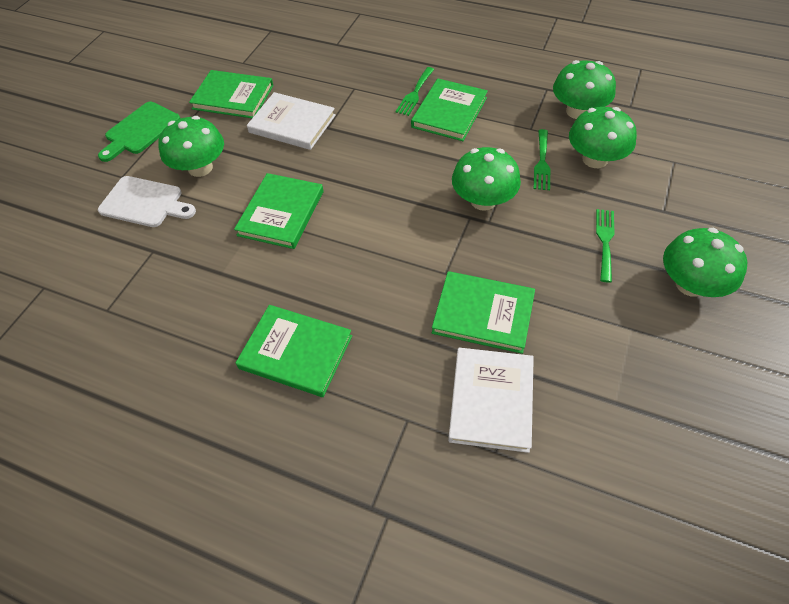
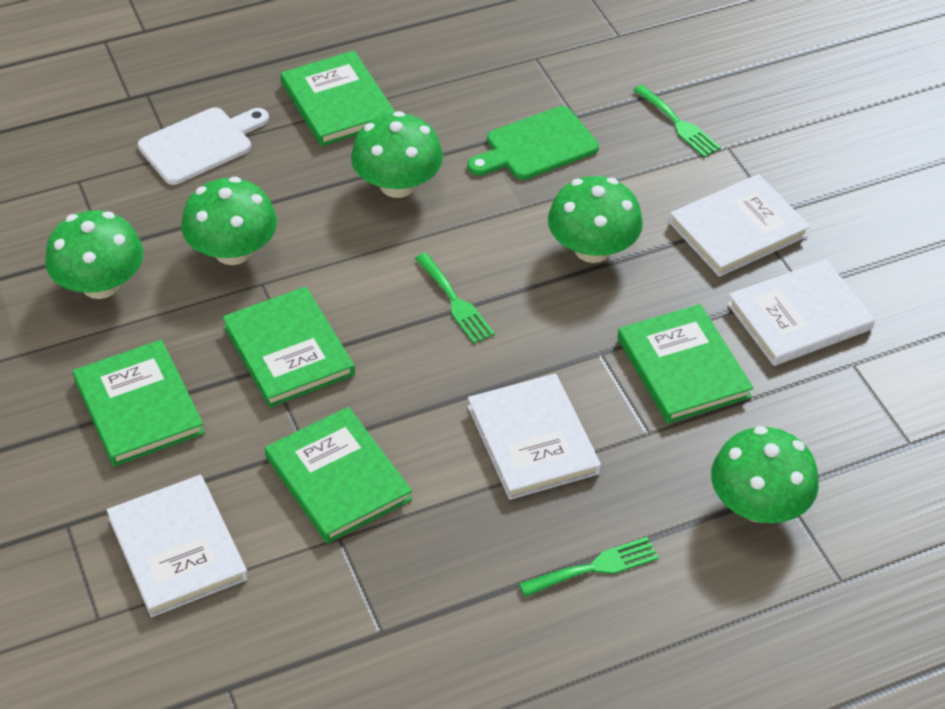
white book: 2 -> 4

